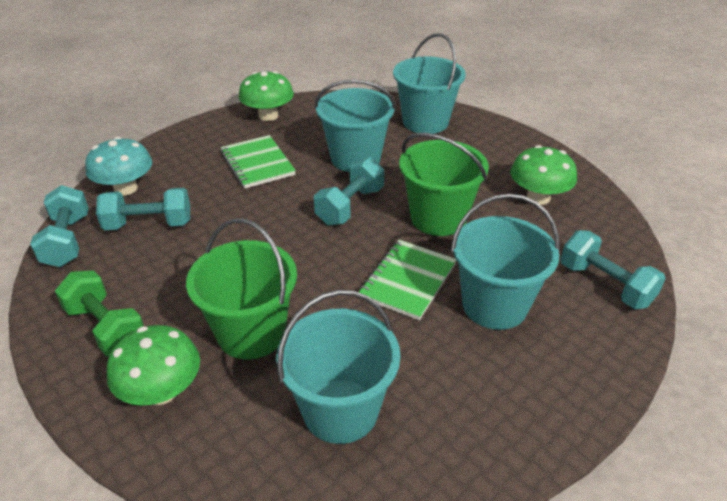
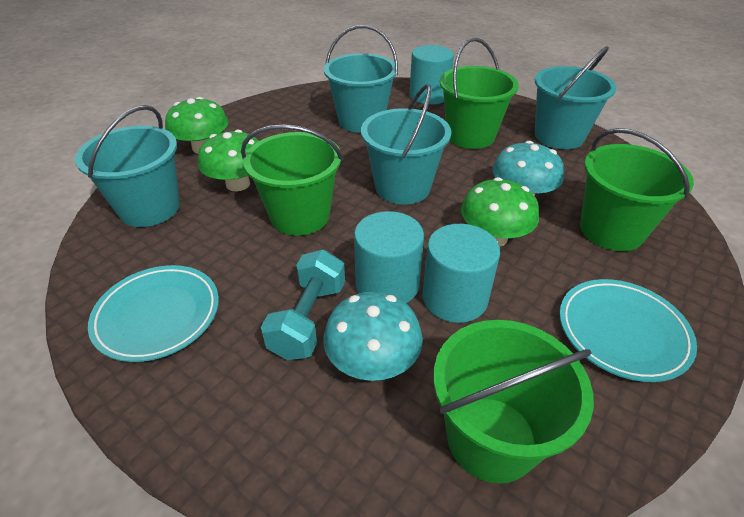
green bucket: 2 -> 4
green dumbbell: 1 -> 0
green notebook: 2 -> 0
turquoise cylinder: 0 -> 3
turquoise dumbbell: 4 -> 1
turquoise mushroom: 1 -> 2
turquoise plate: 0 -> 2

